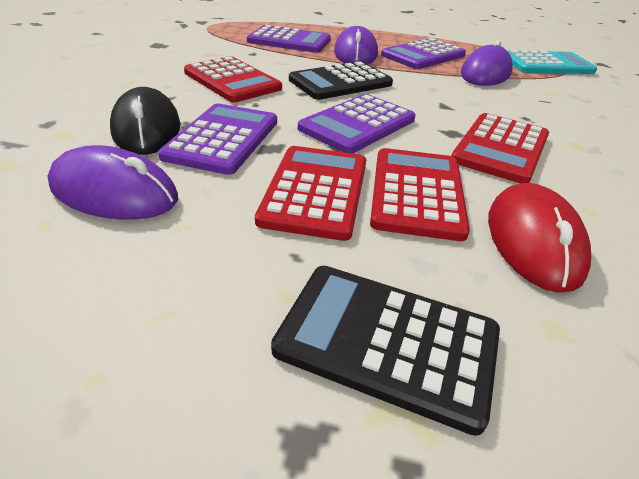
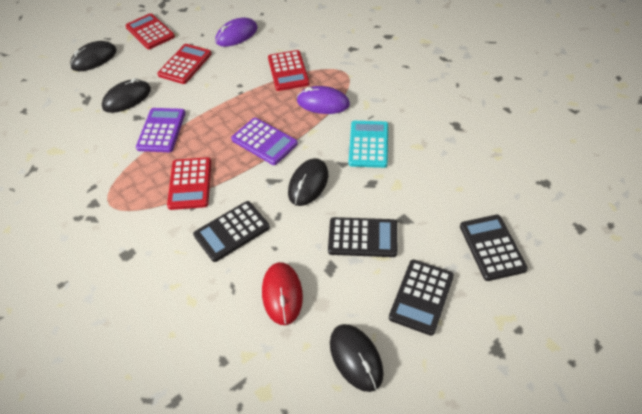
black calculator: 2 -> 4
black mouse: 1 -> 4
purple calculator: 4 -> 2
purple mouse: 3 -> 2

